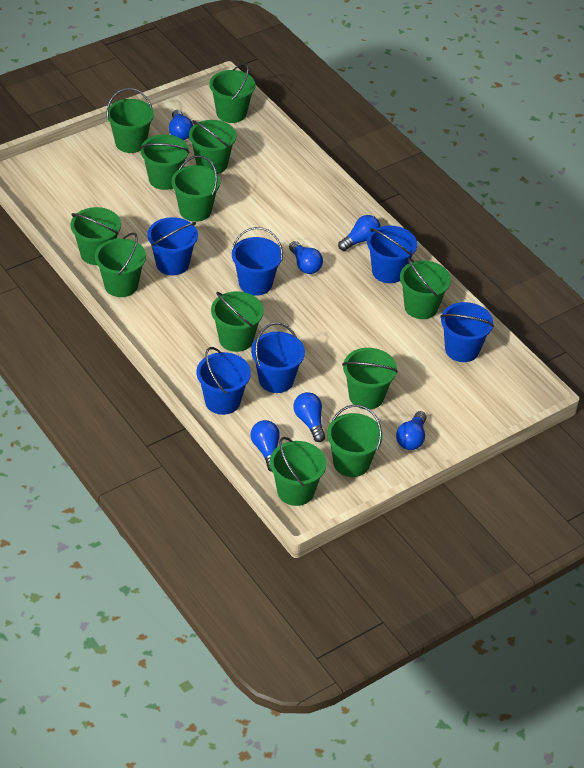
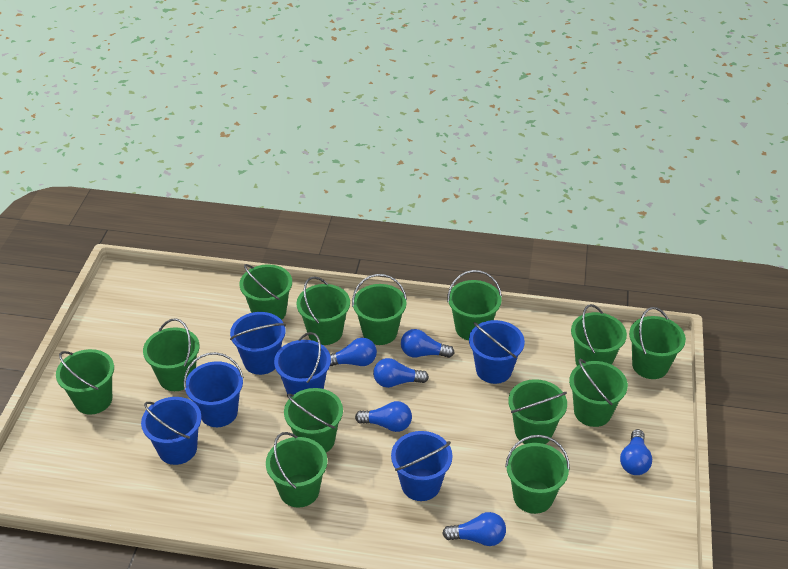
green bucket: 12 -> 13

